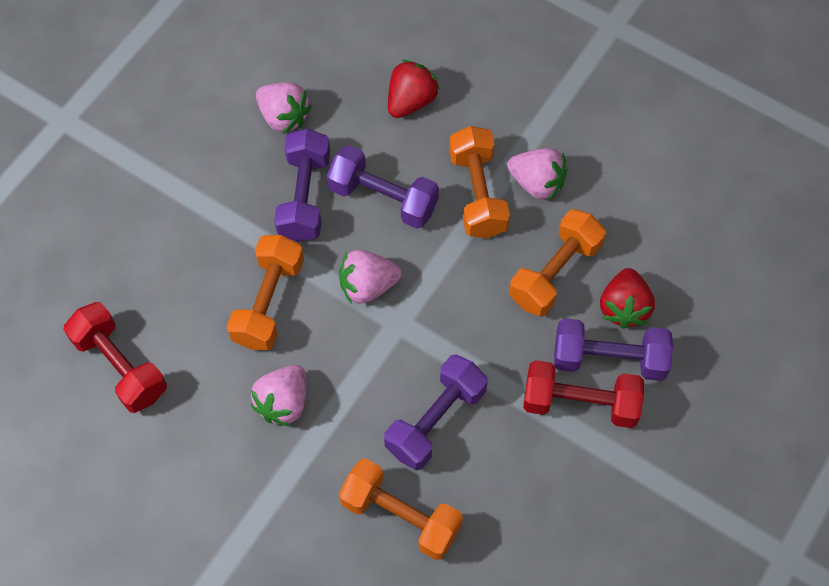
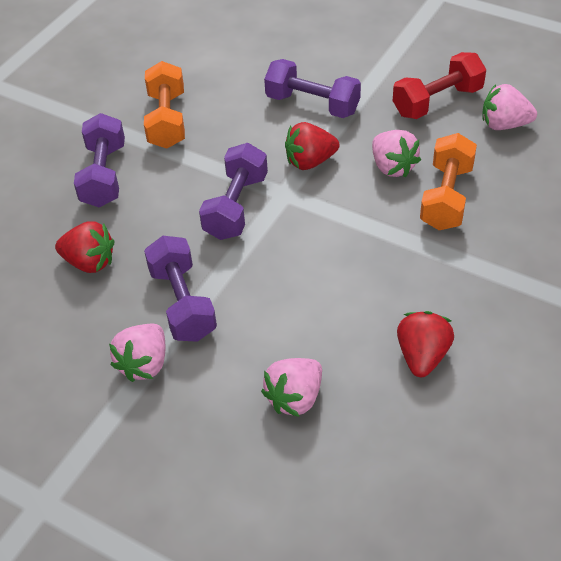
orange dumbbell: 4 -> 2
red dumbbell: 2 -> 1
red strawberry: 2 -> 3

